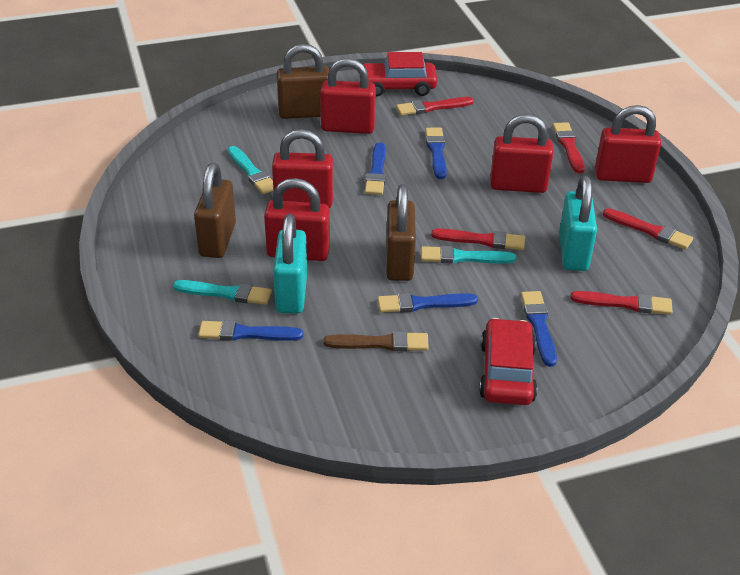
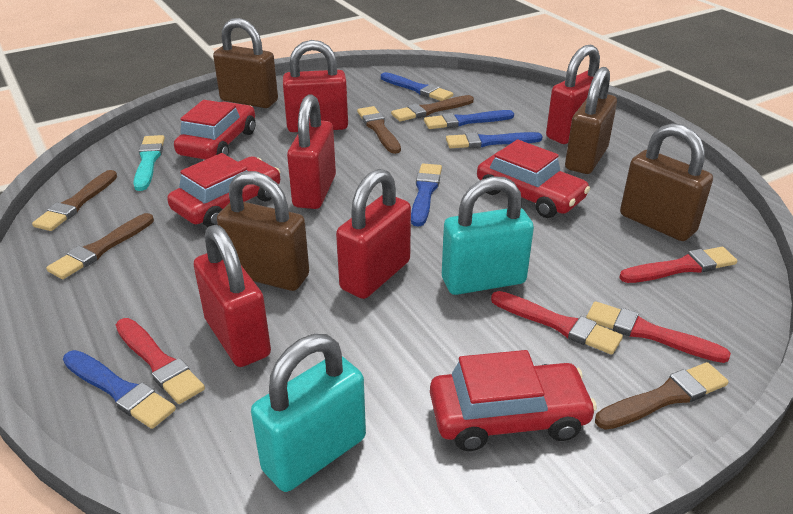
brown brush: 1 -> 5
brown padlock: 3 -> 4
red brush: 5 -> 4
red car: 2 -> 4
turquoise brush: 3 -> 1

